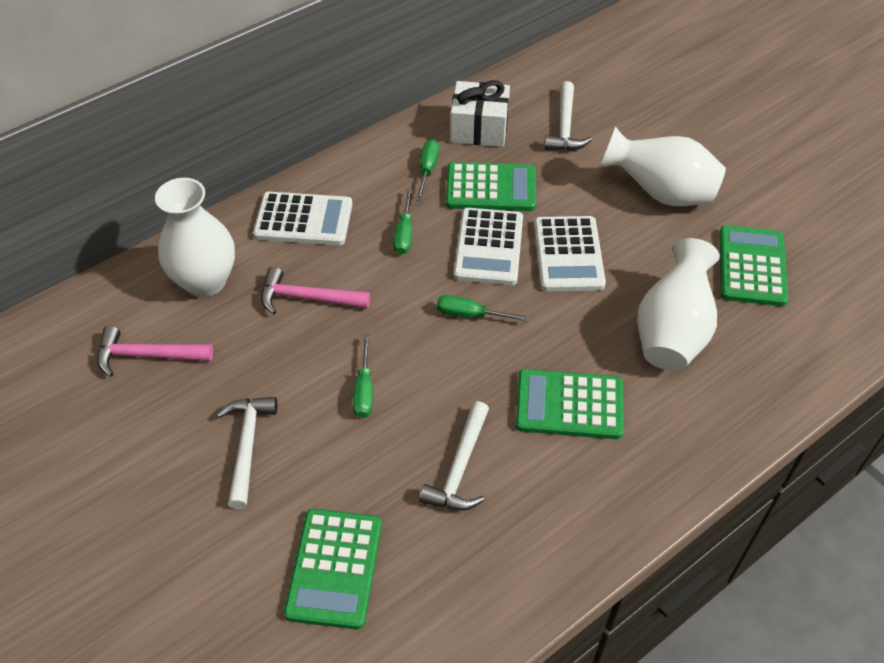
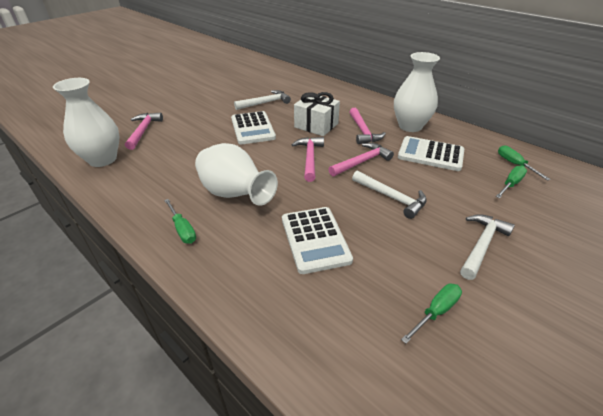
green calculator: 4 -> 0
pink hammer: 2 -> 4

